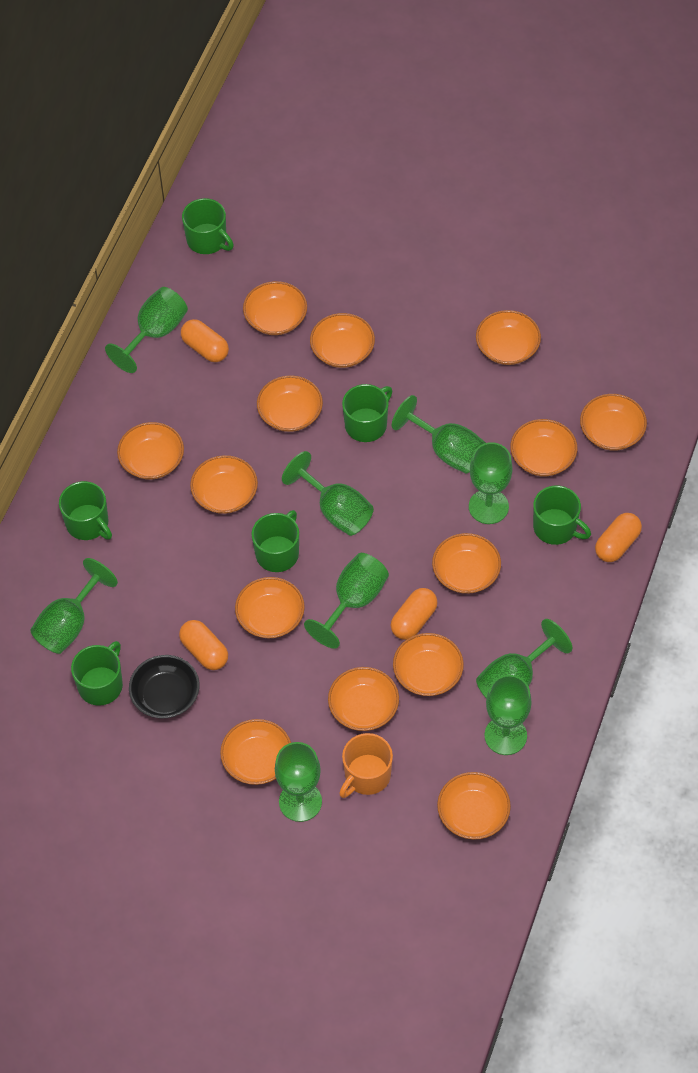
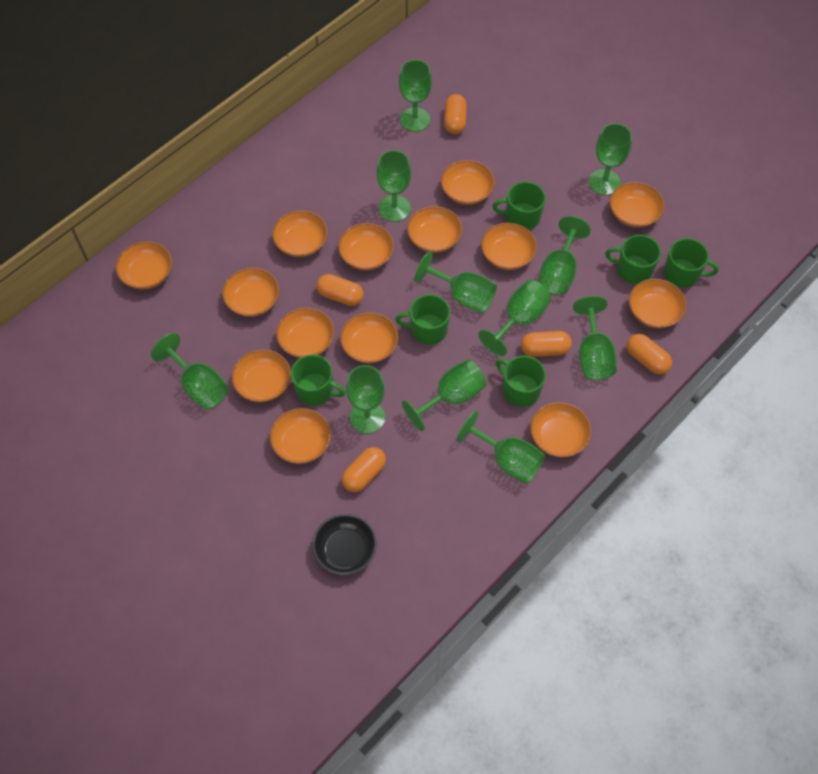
green goblet: 9 -> 11
orange capsule: 4 -> 5
orange mug: 1 -> 0

